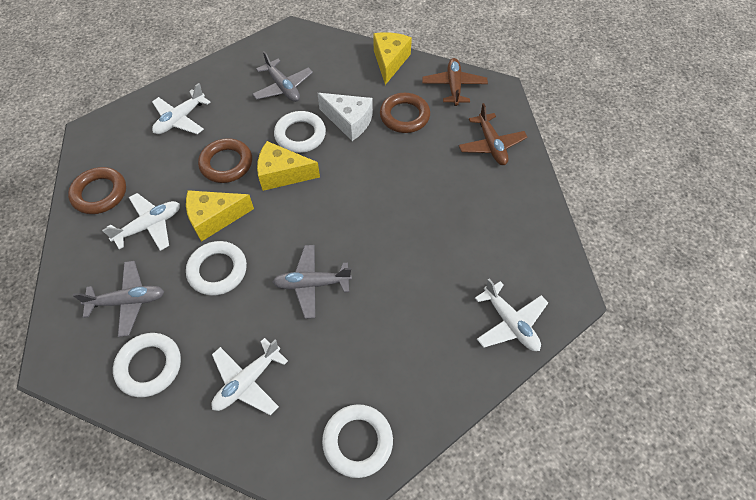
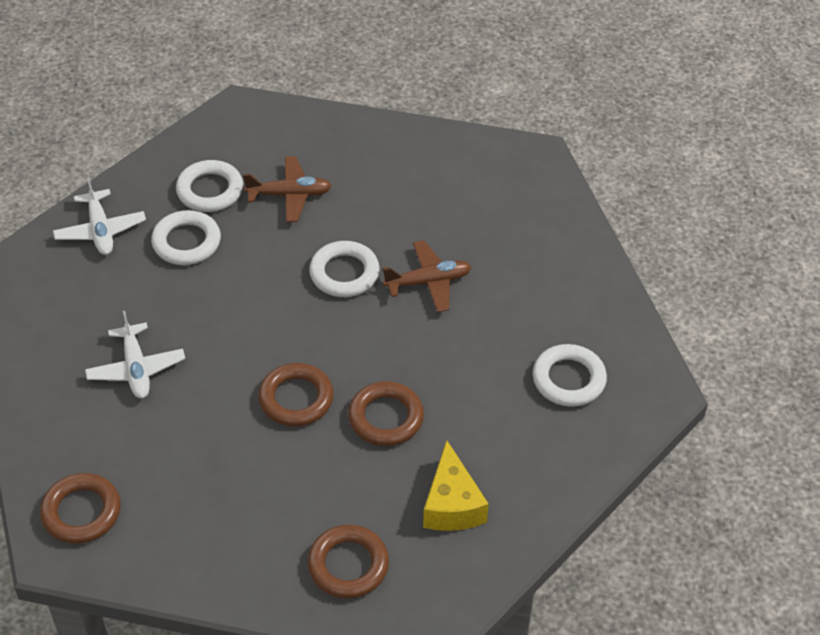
brown ring: 3 -> 4
grey plane: 3 -> 0
white cheese: 1 -> 0
white plane: 4 -> 2
yellow cheese: 3 -> 1

